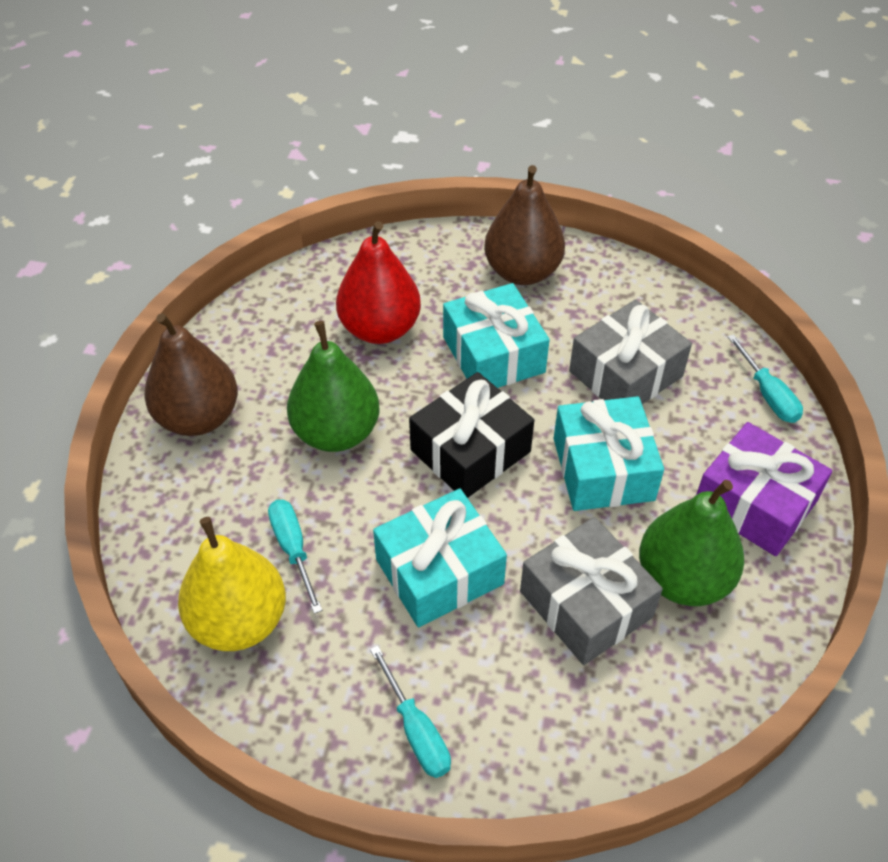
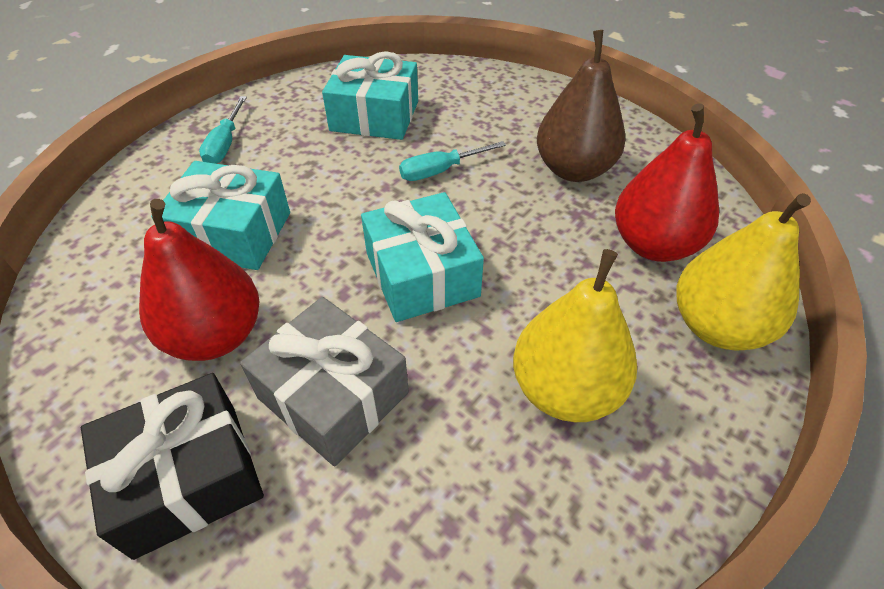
brown pear: 2 -> 1
green pear: 2 -> 0
grey gift: 2 -> 1
purple gift: 1 -> 0
red pear: 1 -> 2
turquoise screwdriver: 3 -> 2
yellow pear: 1 -> 2

